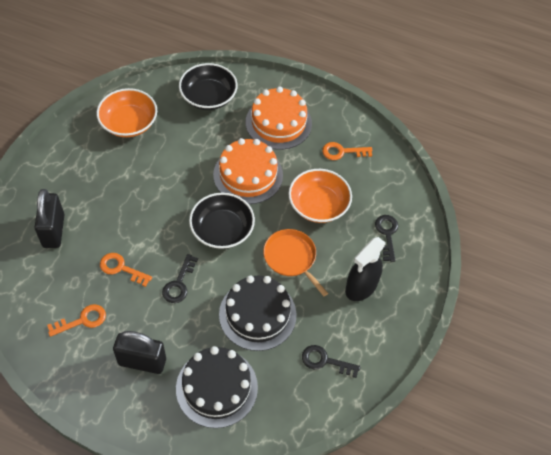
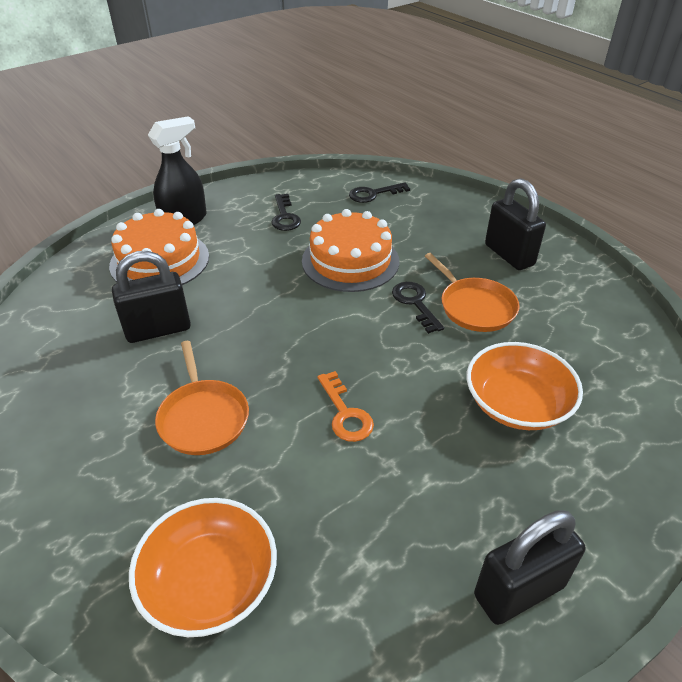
black bowl: 2 -> 0
black cake: 2 -> 0
black padlock: 2 -> 3
orange key: 3 -> 1
orange pan: 1 -> 2

